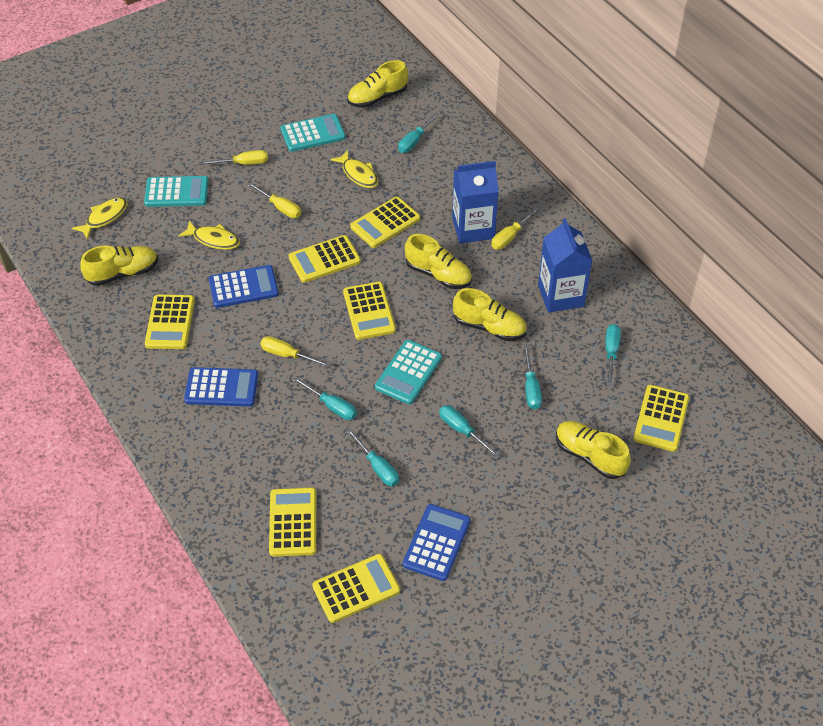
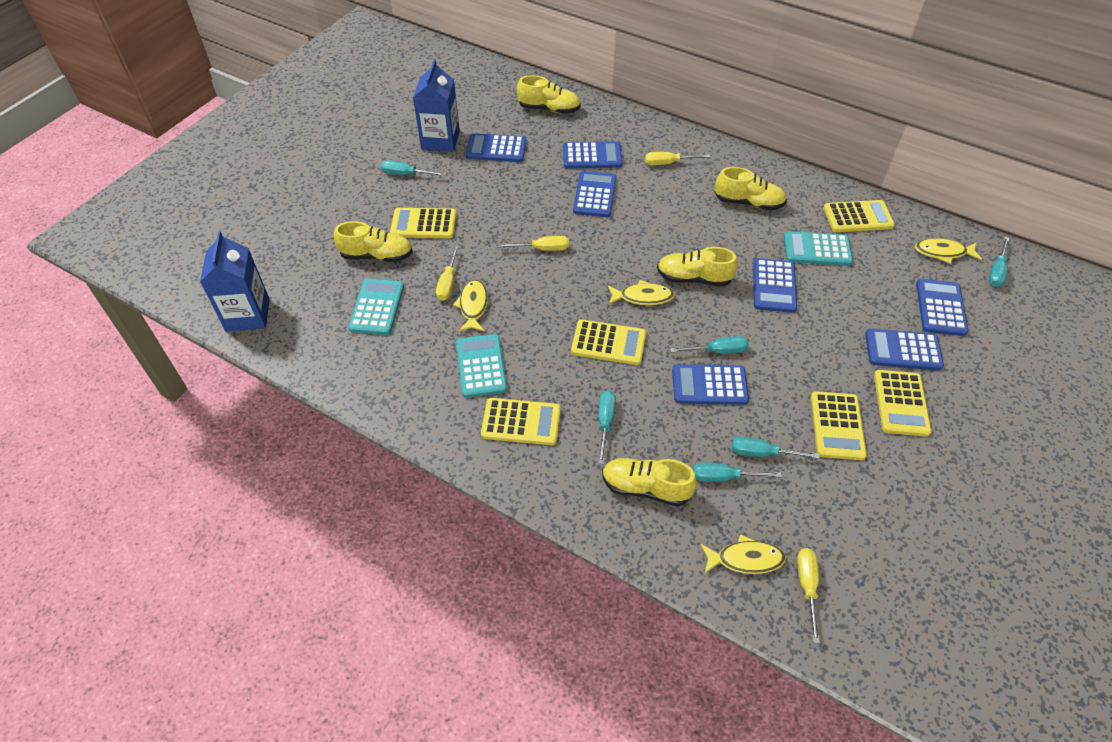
blue calculator: 3 -> 7
yellow calculator: 7 -> 6
yellow fish: 3 -> 4

